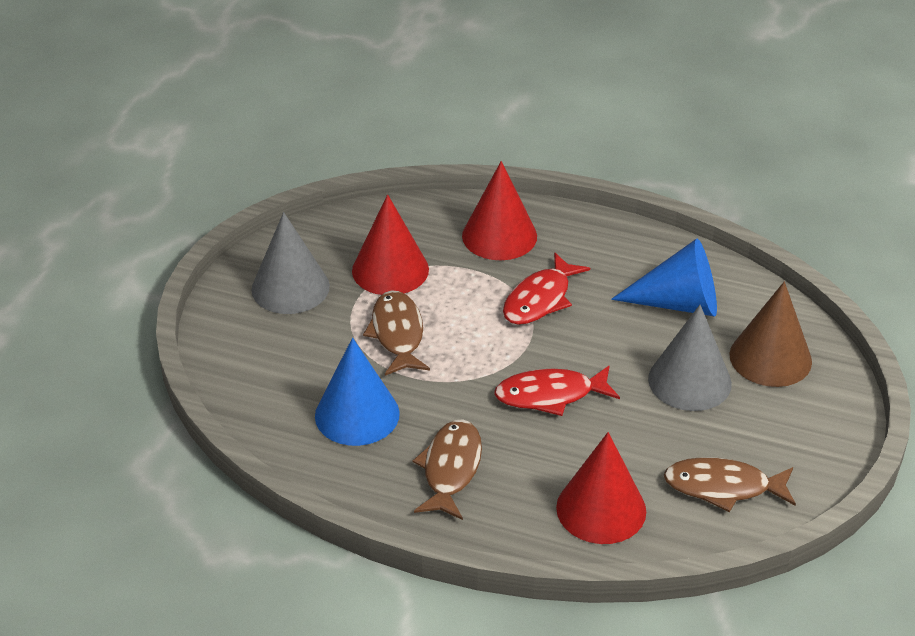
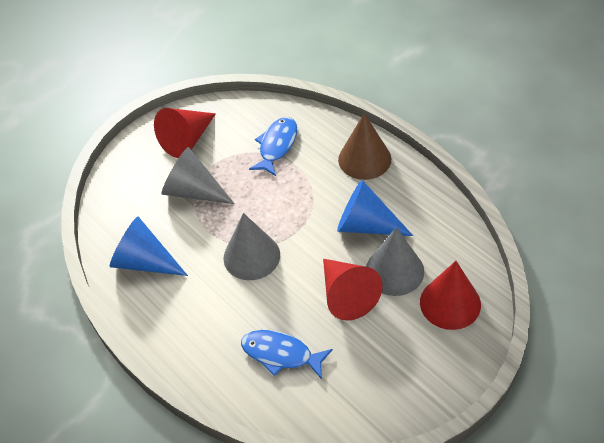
blue fish: 0 -> 2
brown fish: 3 -> 0
grey cone: 2 -> 3
red fish: 2 -> 0

